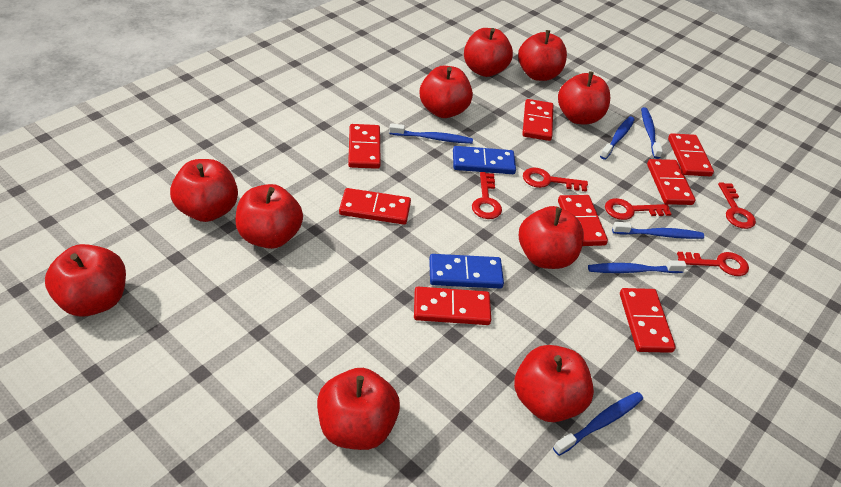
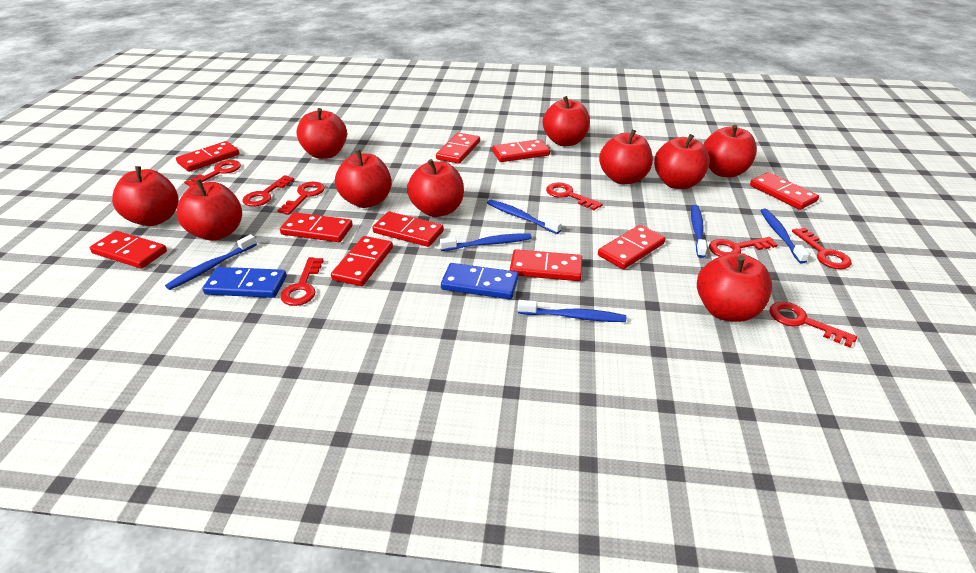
red domino: 8 -> 10
red key: 5 -> 8

